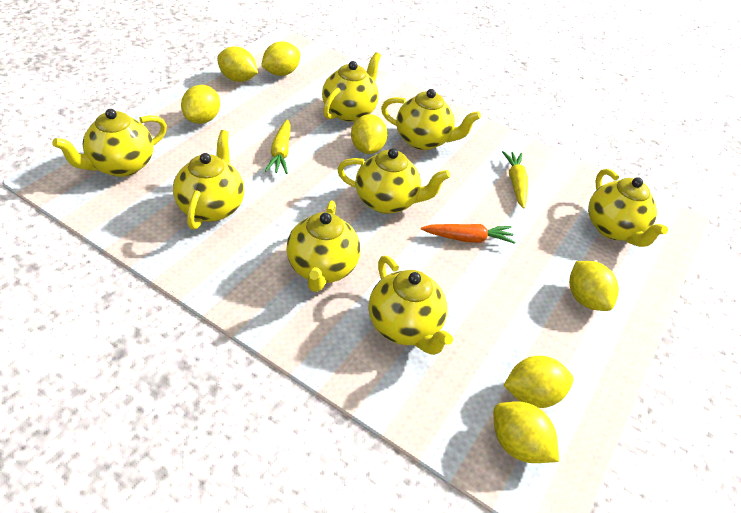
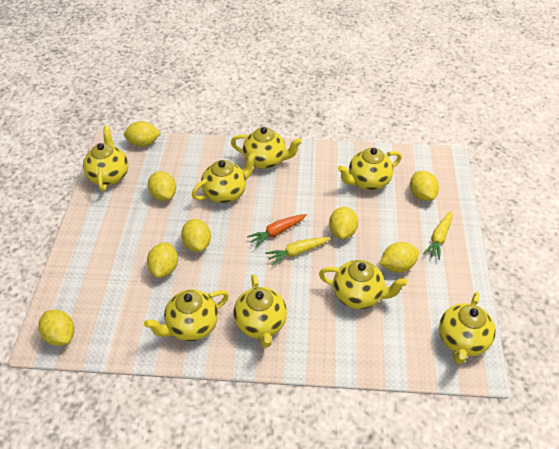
yellow lemon: 7 -> 8

